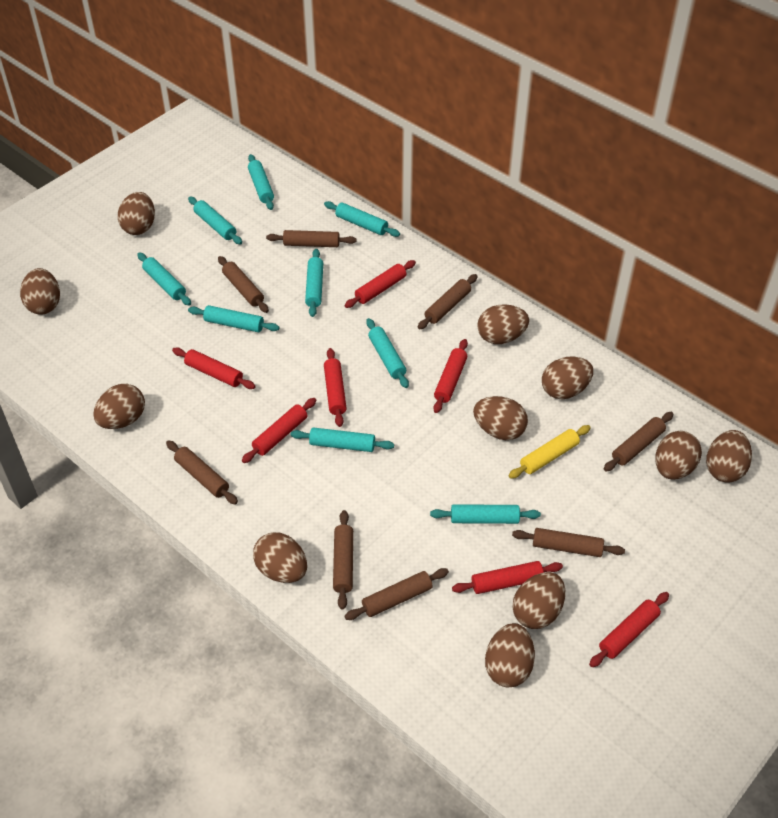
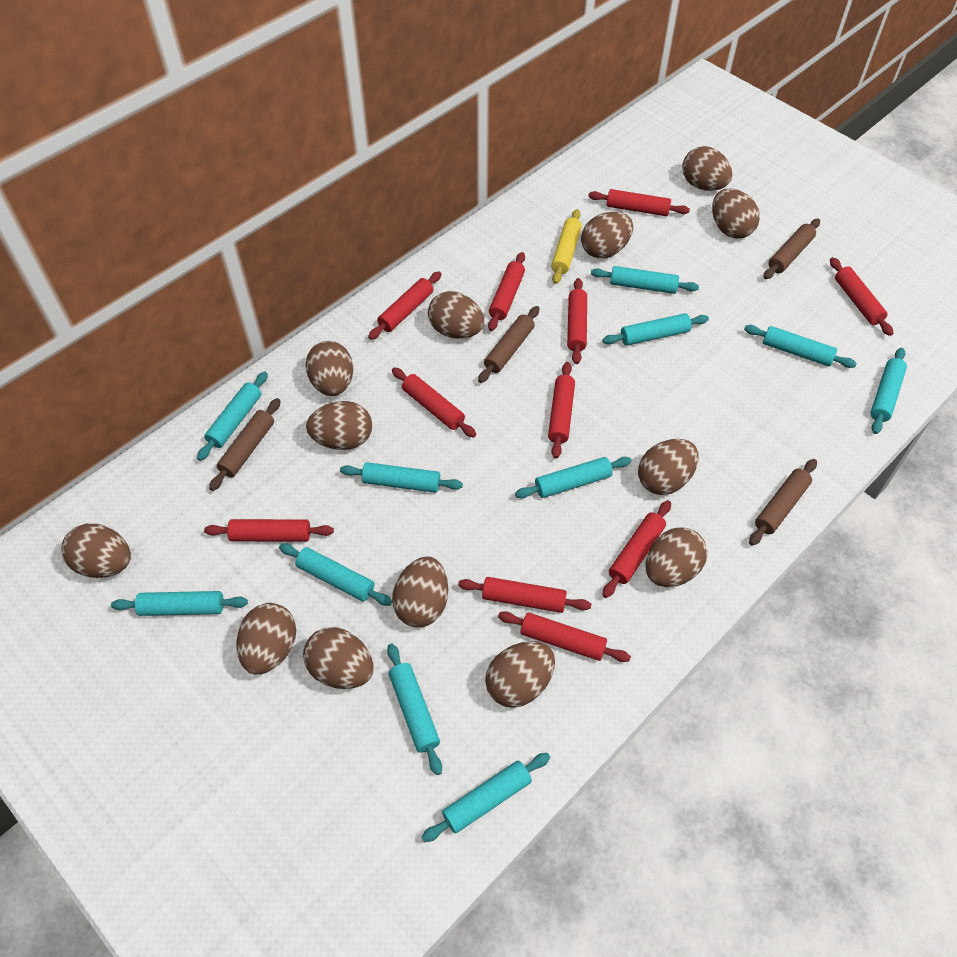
brown egg: 11 -> 13
brown rolling pin: 8 -> 4
red rolling pin: 7 -> 11
turquoise rolling pin: 9 -> 11

